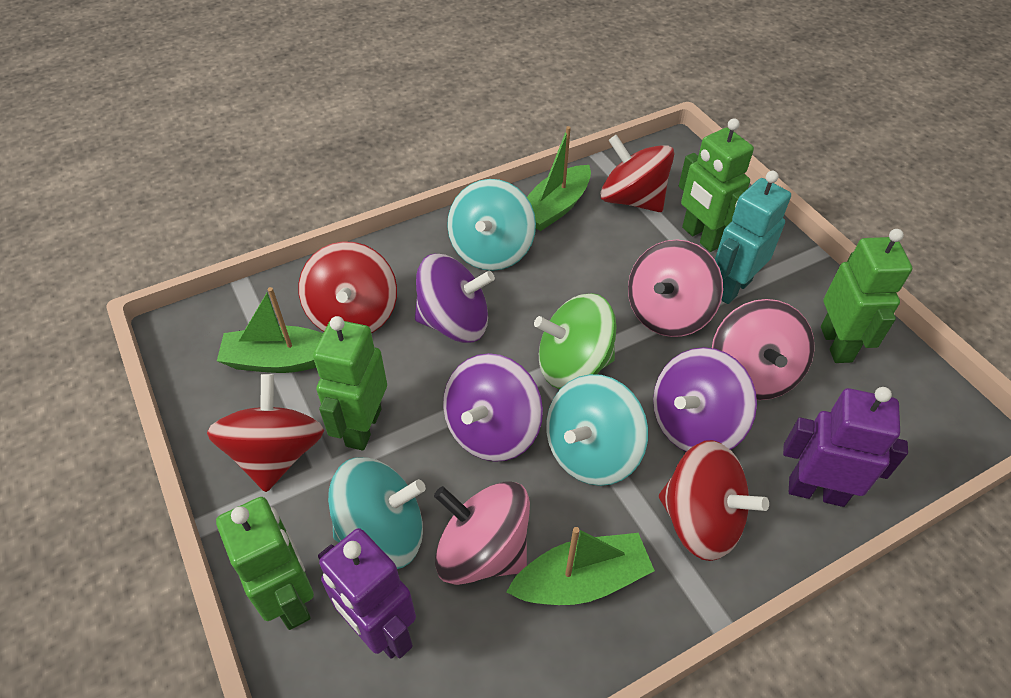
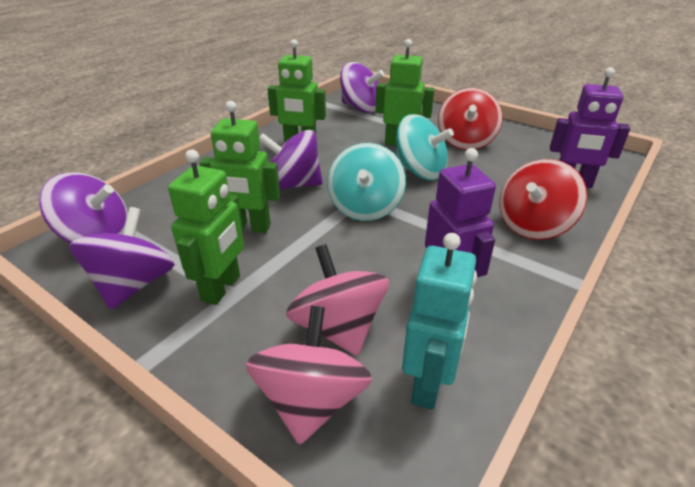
green boat: 3 -> 0
green spinning top: 1 -> 0
pink spinning top: 3 -> 2
purple spinning top: 3 -> 4
red spinning top: 4 -> 2
turquoise spinning top: 3 -> 2

